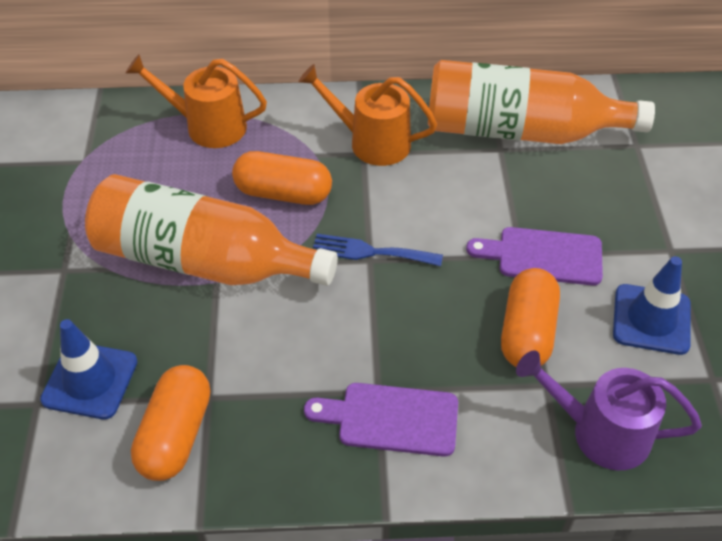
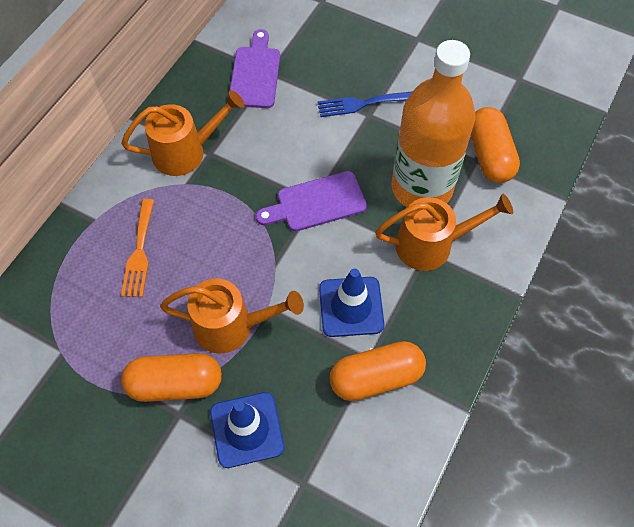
orange bottle: 2 -> 1
orange fork: 0 -> 1
orange watering can: 2 -> 3
purple watering can: 1 -> 0

